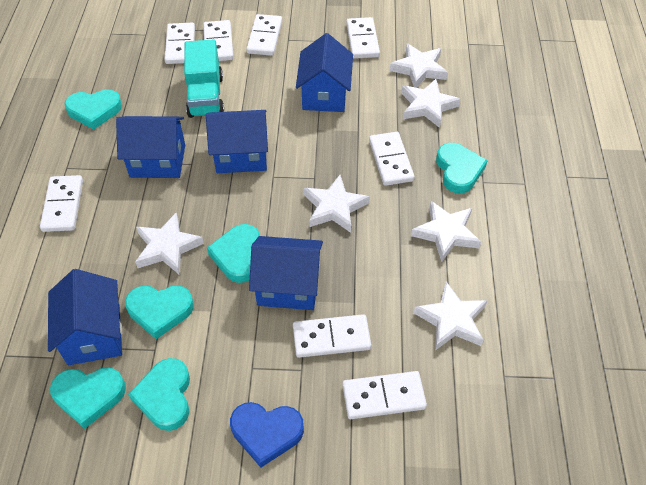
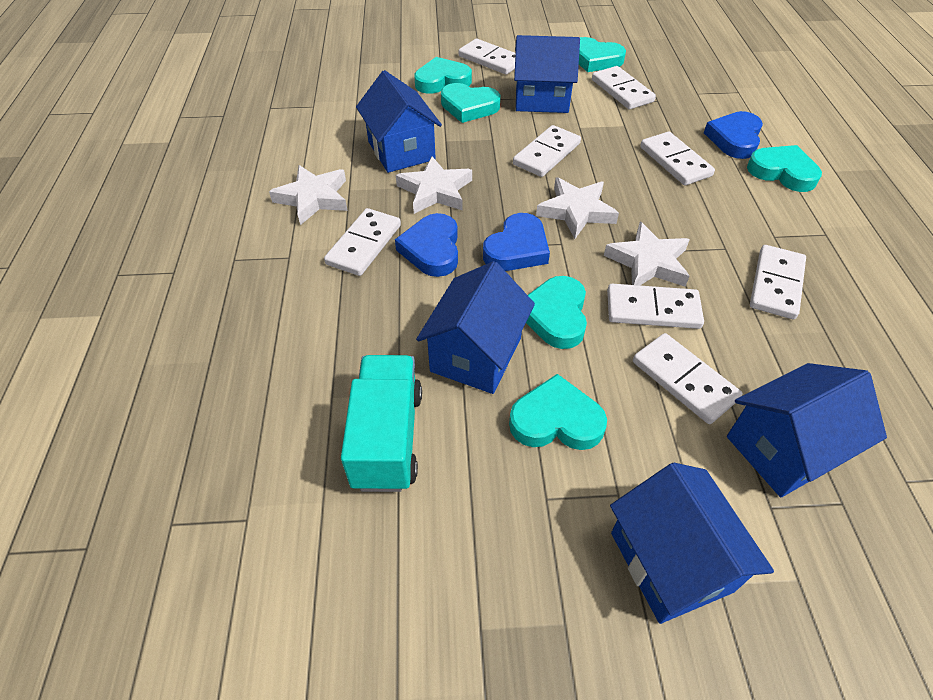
blue heart: 1 -> 3
white star: 6 -> 4

